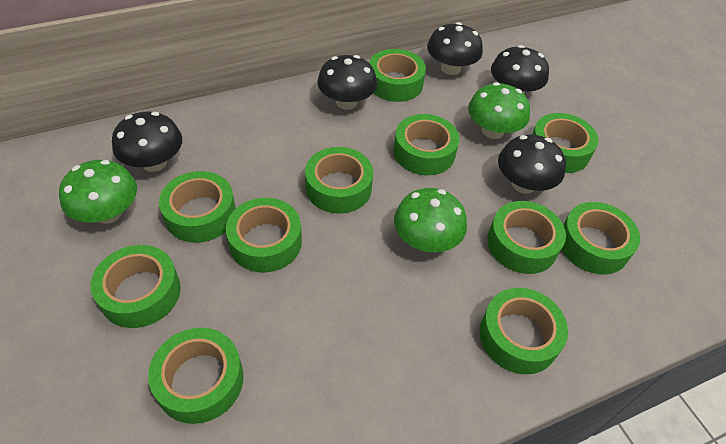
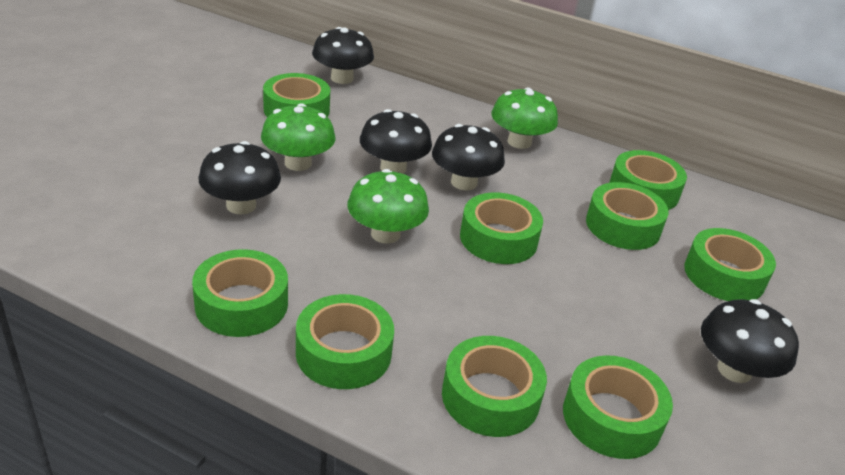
green tape: 11 -> 9

